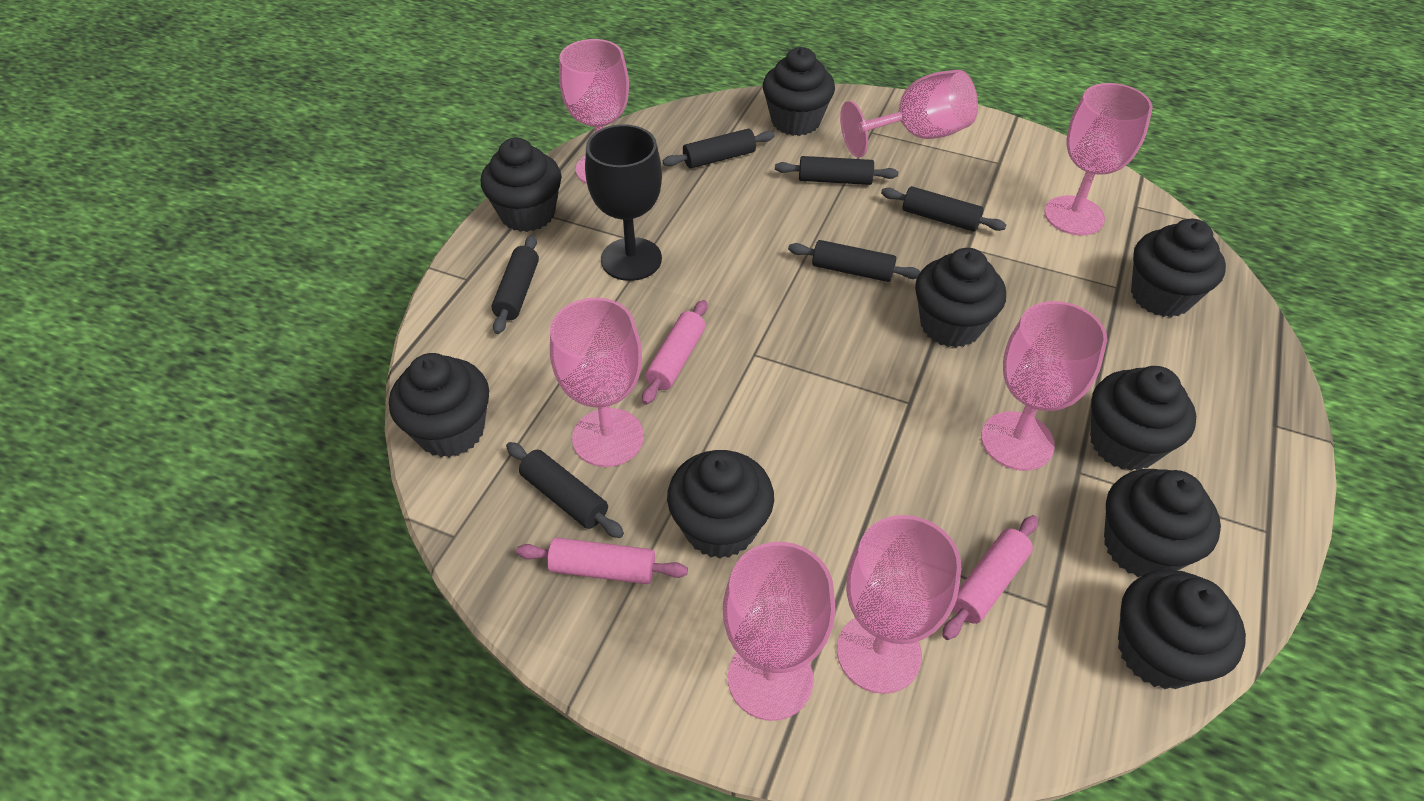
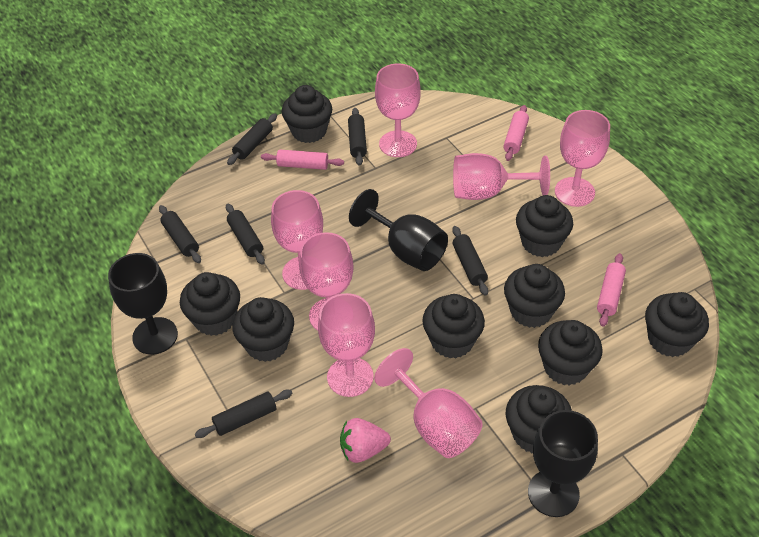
black goblet: 1 -> 3
pink strawberry: 0 -> 1

